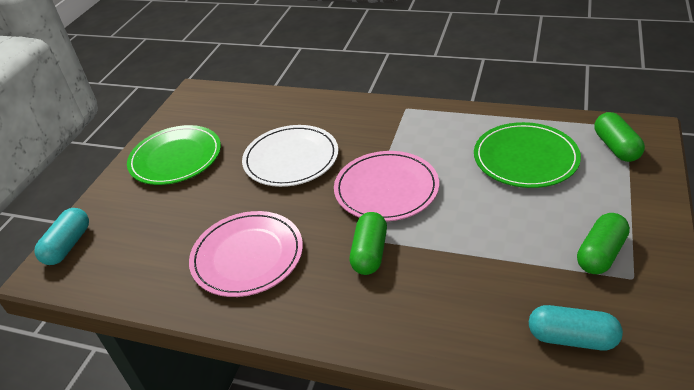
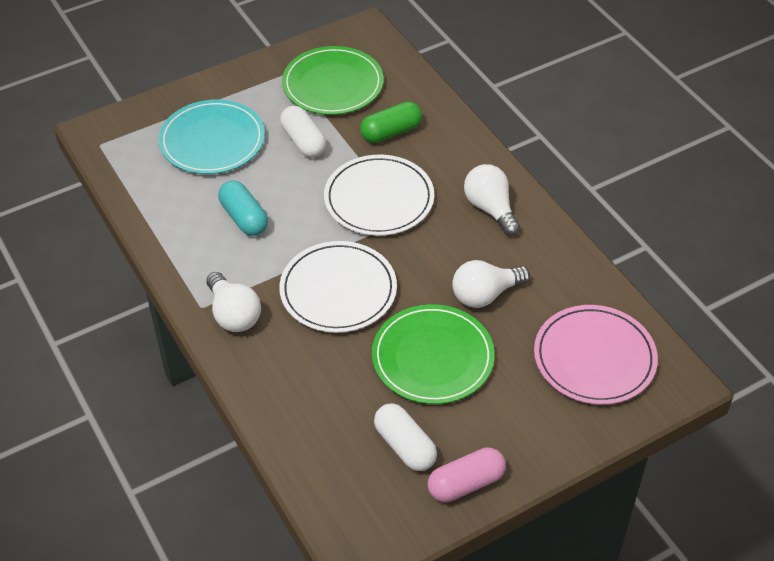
green capsule: 3 -> 1
pink capsule: 0 -> 1
pink plate: 2 -> 1
turquoise capsule: 2 -> 1
turquoise plate: 0 -> 1
white capsule: 0 -> 2
white light bulb: 0 -> 3
white plate: 1 -> 2

